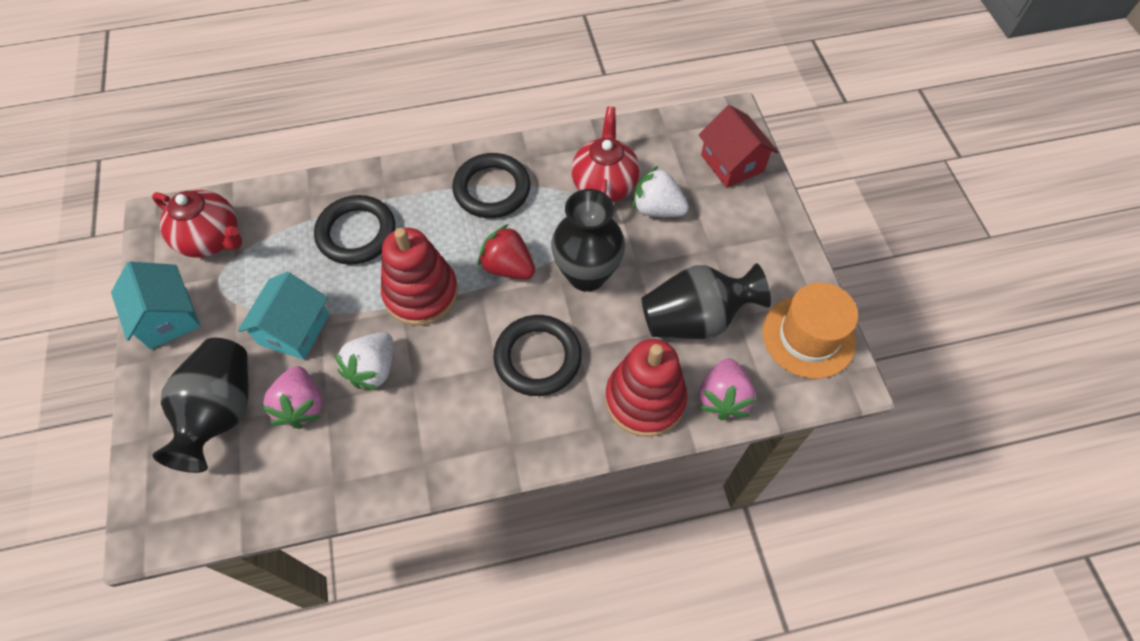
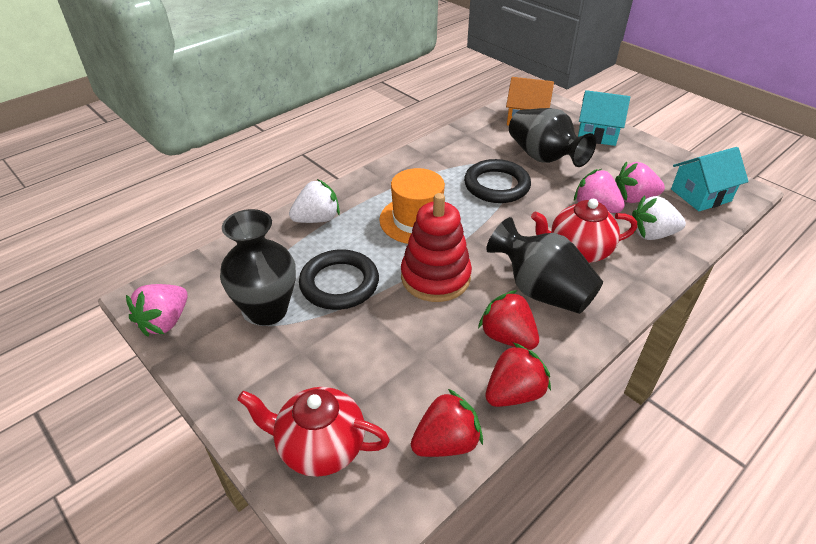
black ring: 3 -> 2
orange house: 0 -> 1
pink strawberry: 2 -> 3
red house: 1 -> 0
red stacking toy: 2 -> 1
red strawberry: 1 -> 3

